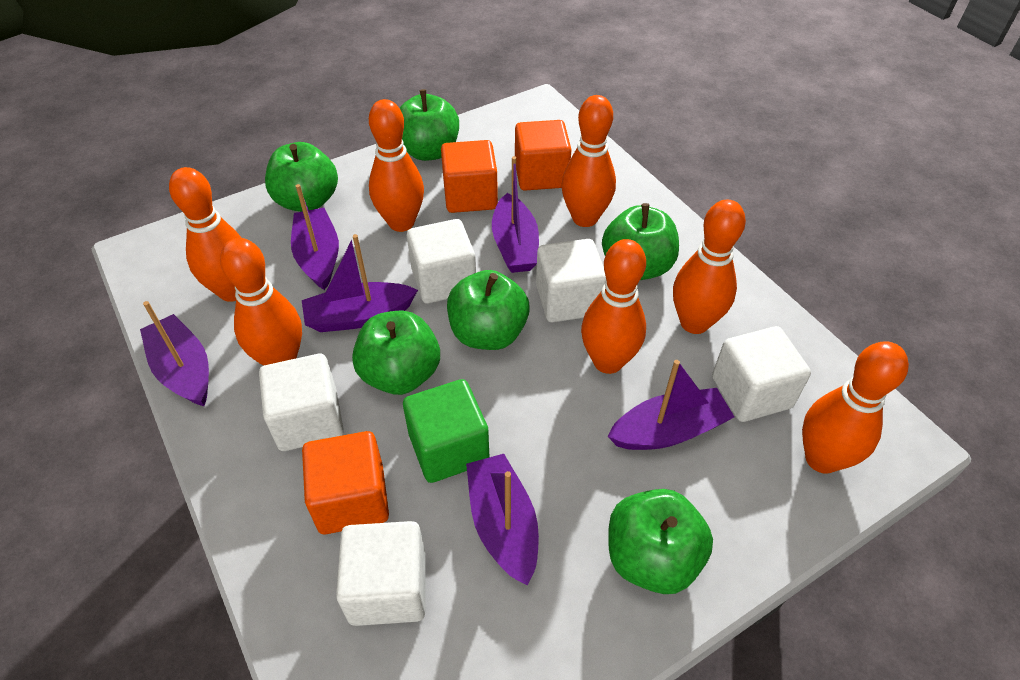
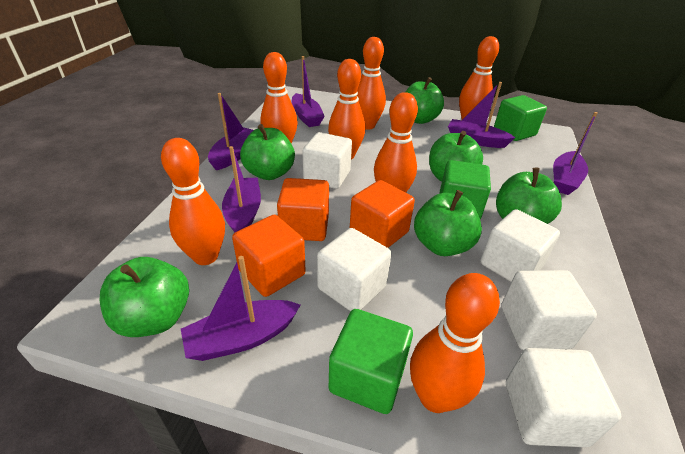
green cube: 1 -> 3

